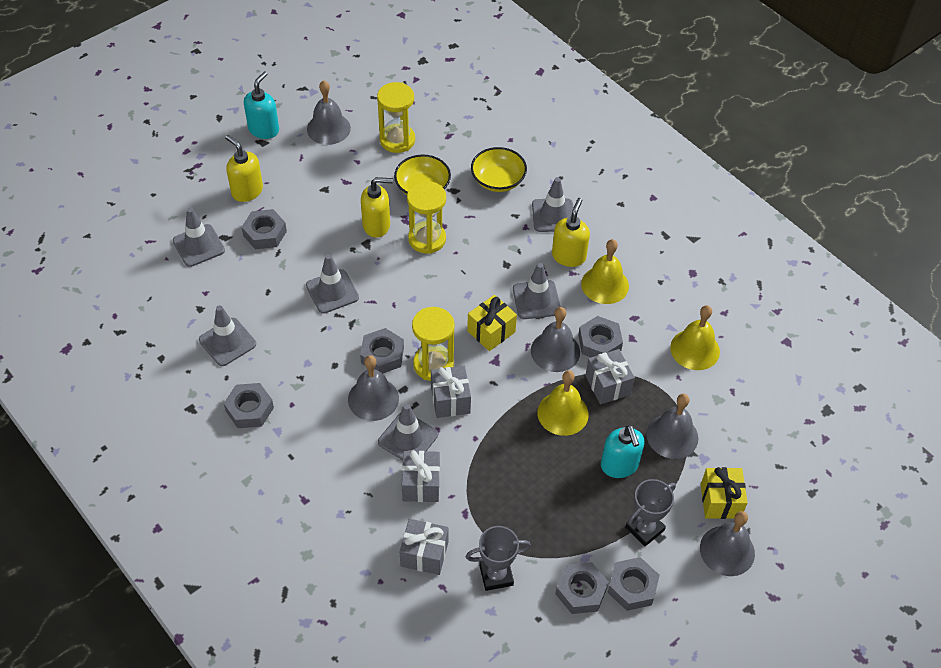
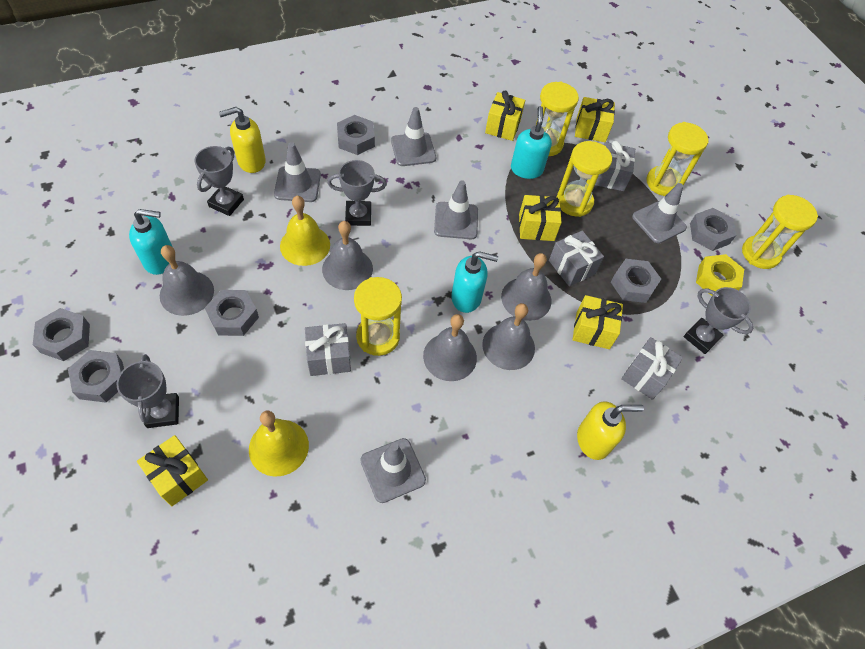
grey traffic cone: 6 -> 5
grey trophy: 2 -> 4
turquoise soap dispenser: 2 -> 3
yellow bell: 3 -> 2
yellow bowl: 2 -> 0
yellow gift: 2 -> 5
yellow hourglass: 3 -> 5
yellow nut: 0 -> 1
yellow soap dispenser: 3 -> 2

